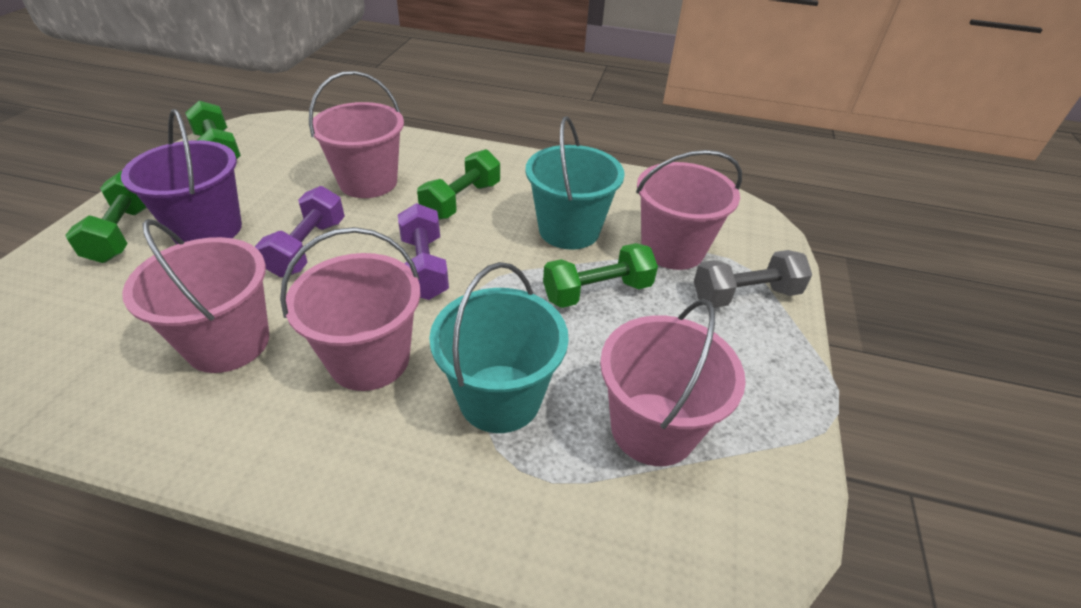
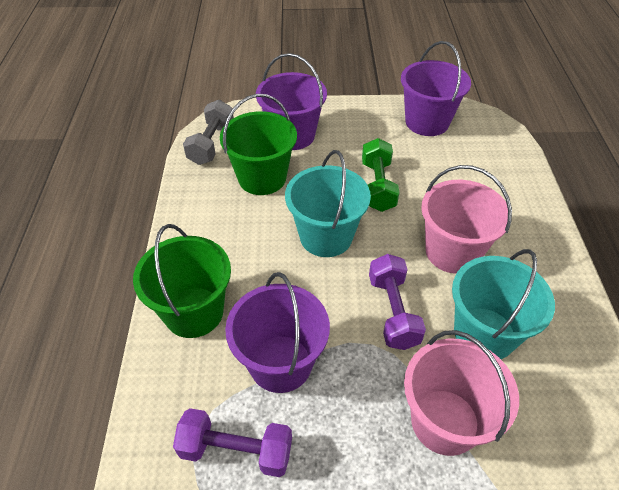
green bucket: 0 -> 2
green dumbbell: 4 -> 1
pink bucket: 5 -> 2
purple bucket: 1 -> 3

